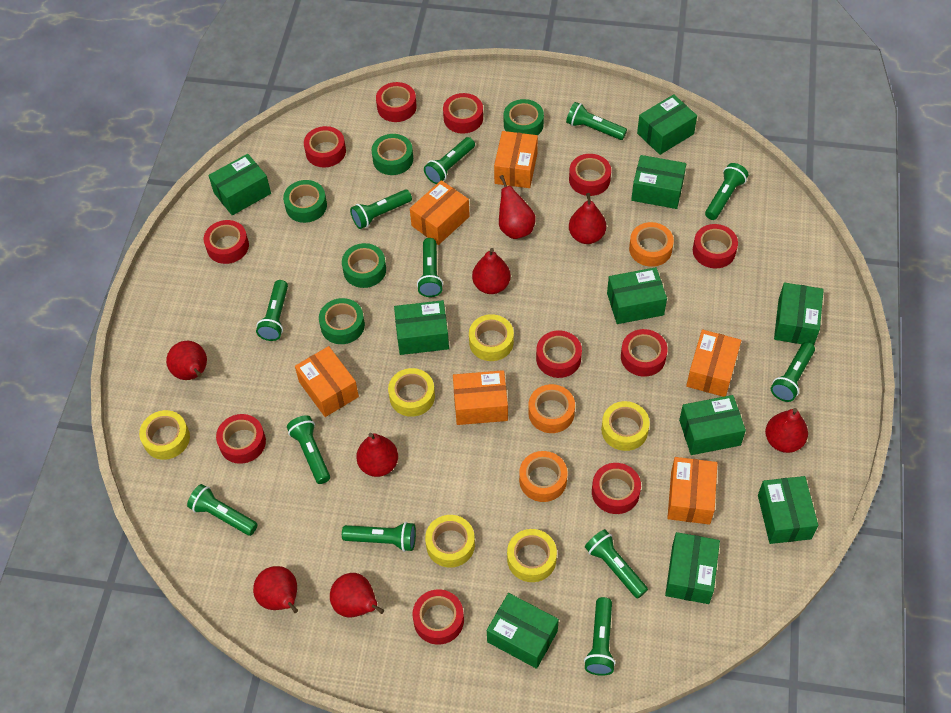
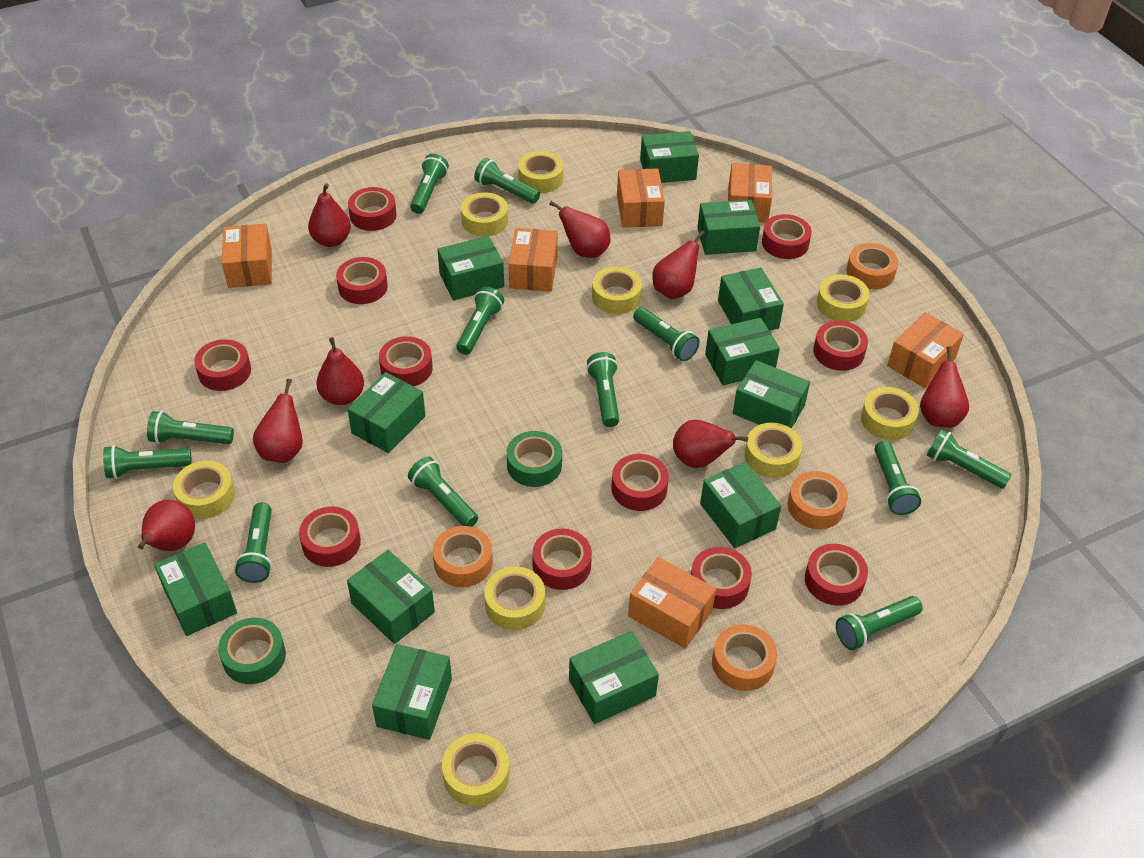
green box: 10 -> 12
green tape: 5 -> 2
orange tape: 3 -> 4
yellow tape: 6 -> 9

